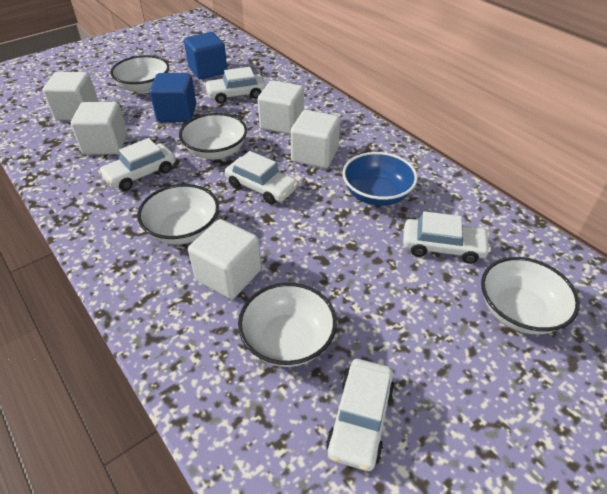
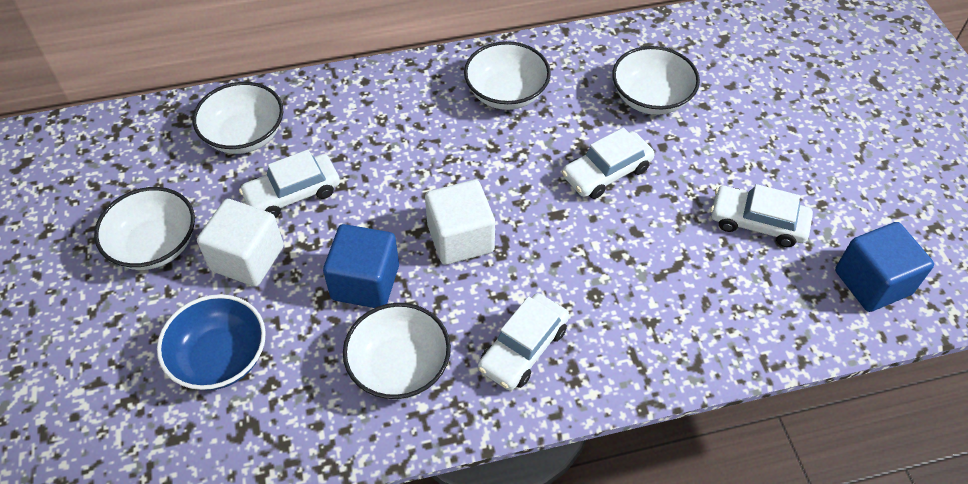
white car: 5 -> 4
white cube: 5 -> 2

